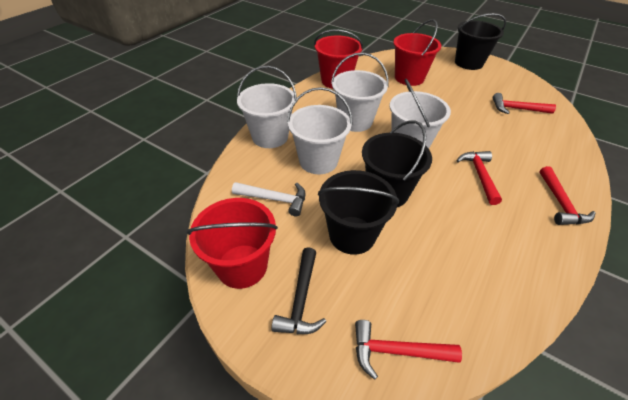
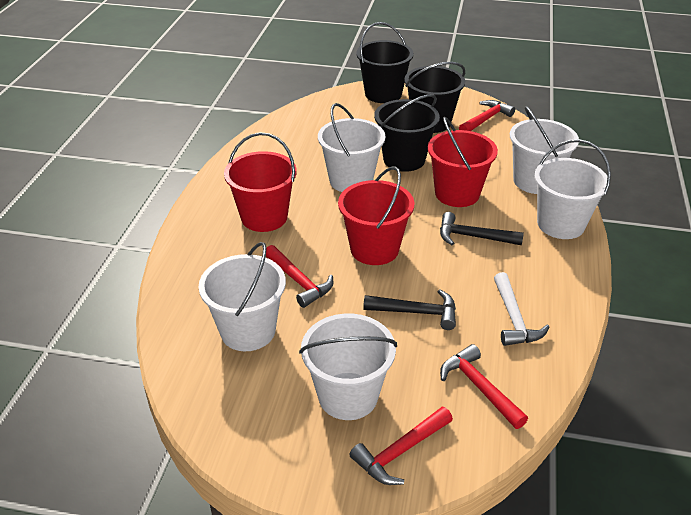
black hammer: 1 -> 2
white bucket: 4 -> 5

